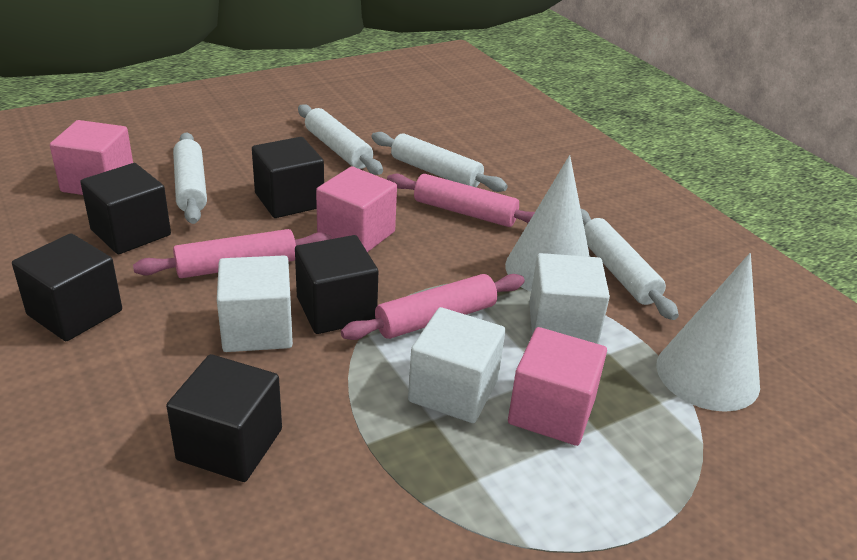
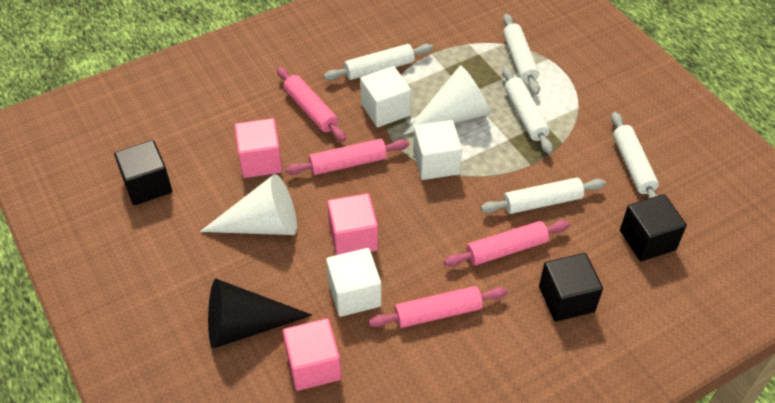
black cone: 0 -> 1
black cube: 5 -> 3
pink rolling pin: 3 -> 4
white rolling pin: 4 -> 5

